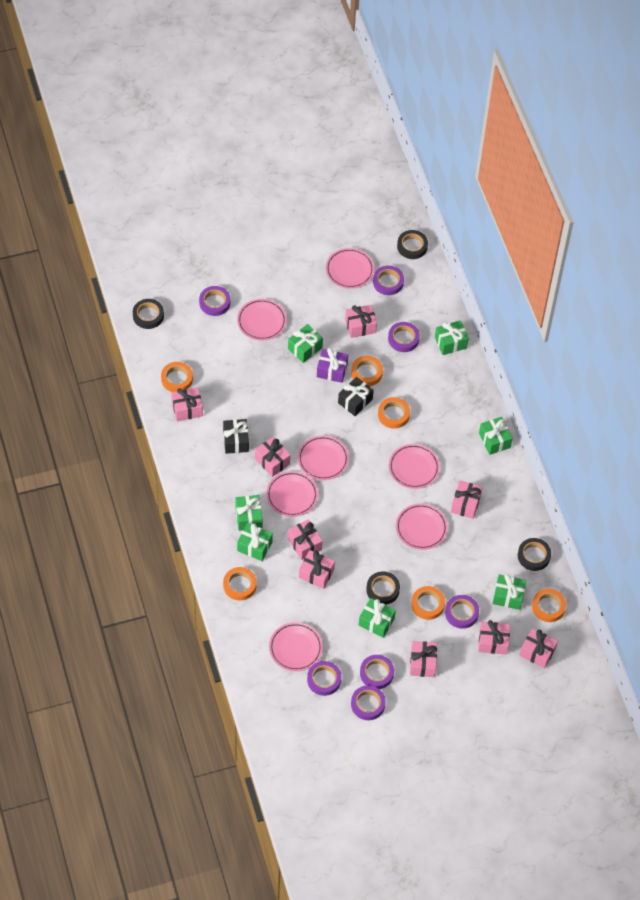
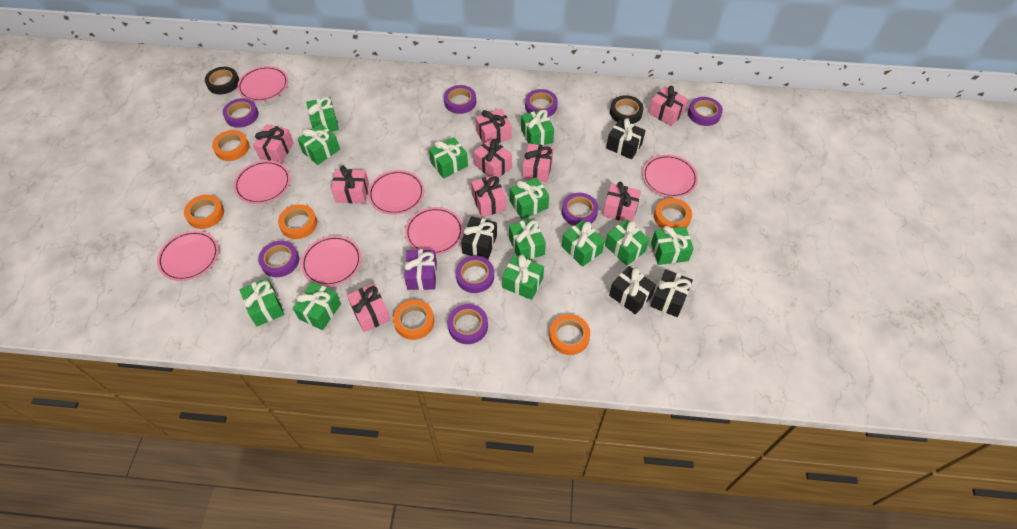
black gift: 2 -> 4
black tape: 4 -> 2
green gift: 7 -> 12
purple tape: 7 -> 8

